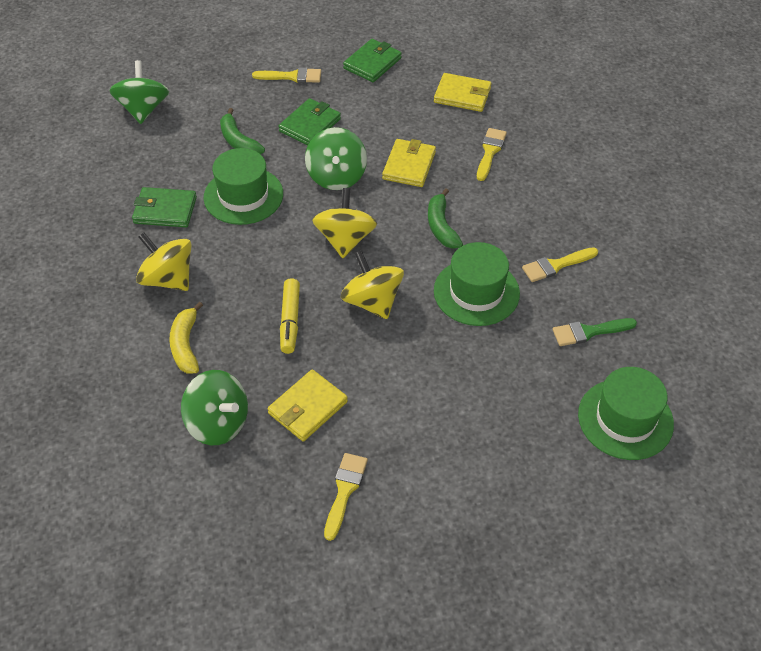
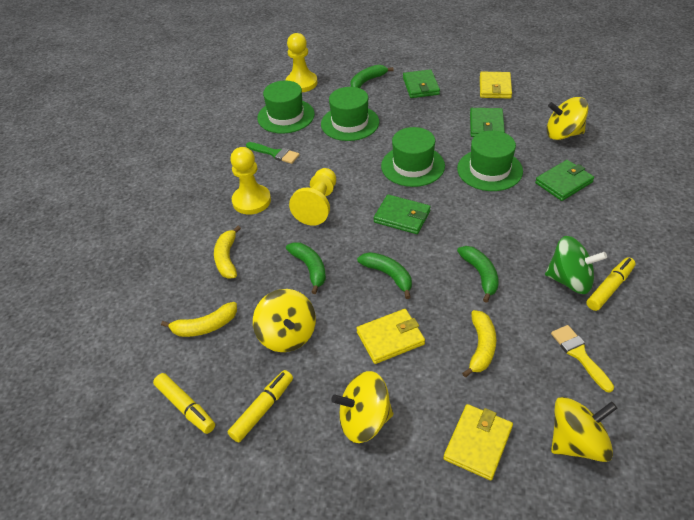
green banana: 2 -> 4
green hat: 3 -> 4
green spinning top: 3 -> 1
green wallet: 3 -> 4
yellow banana: 1 -> 3
yellow brush: 4 -> 1
yellow marker: 1 -> 3
yellow pawn: 0 -> 3
yellow spinning top: 3 -> 4

